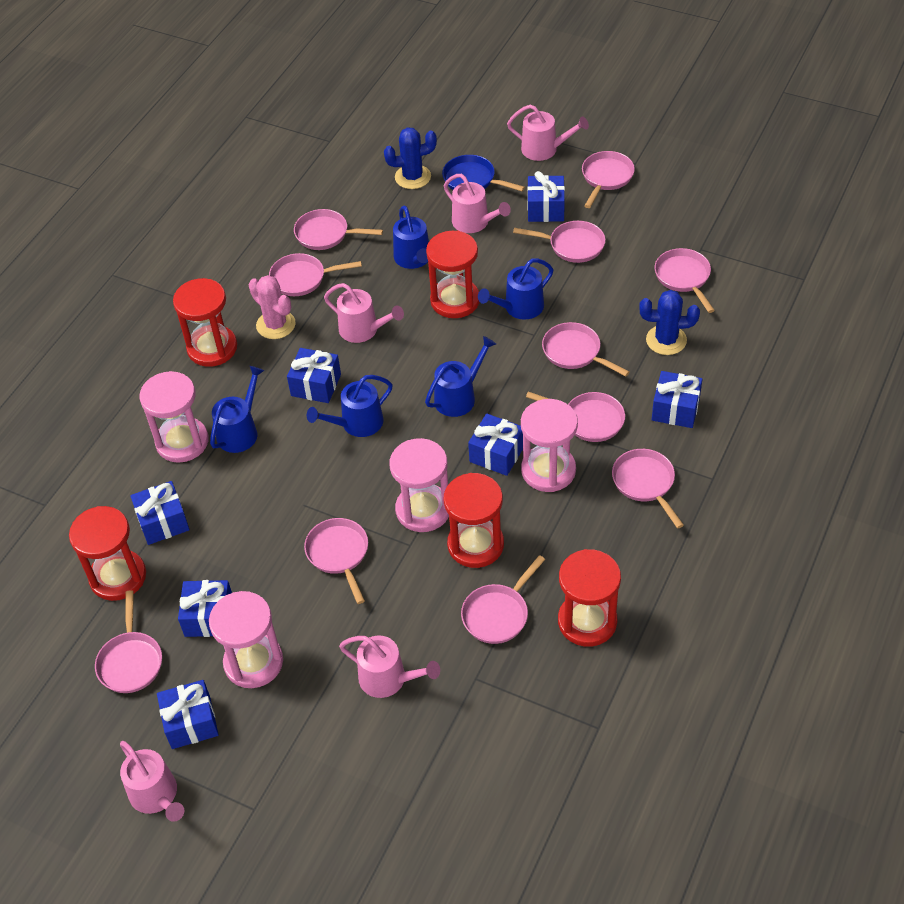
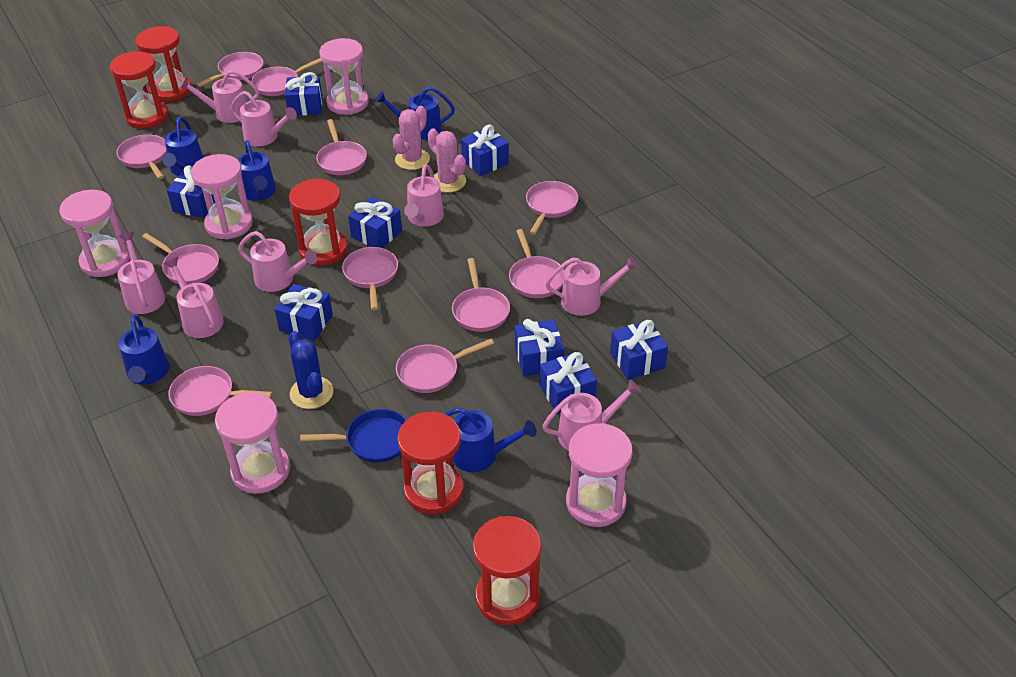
blue cactus: 2 -> 1
blue gift: 7 -> 8
pink cactus: 1 -> 2
pink hourglass: 4 -> 5
pink watering can: 5 -> 8

